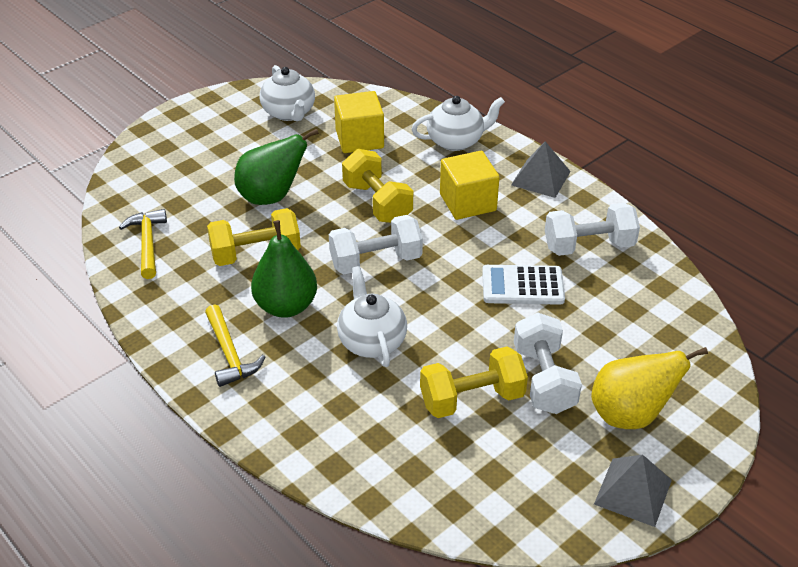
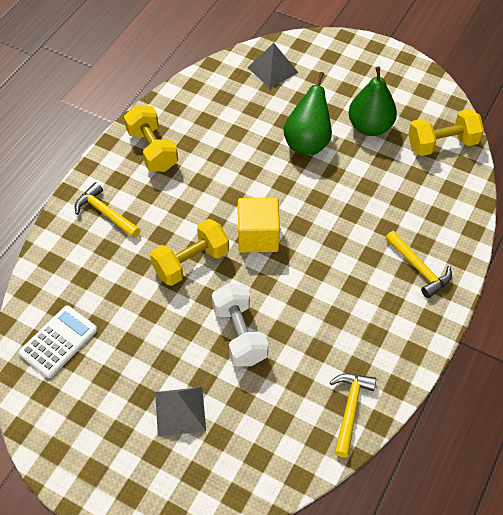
white dumbbell: 3 -> 1
white teapot: 3 -> 0
yellow cube: 2 -> 1
yellow hammer: 2 -> 3
yellow pear: 1 -> 0

